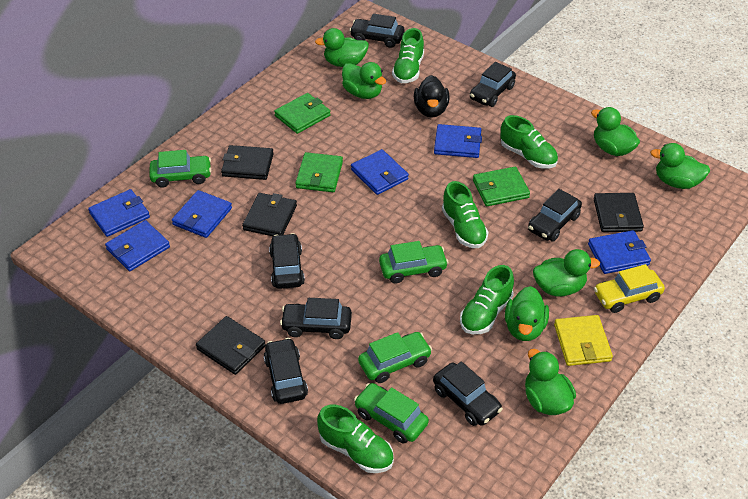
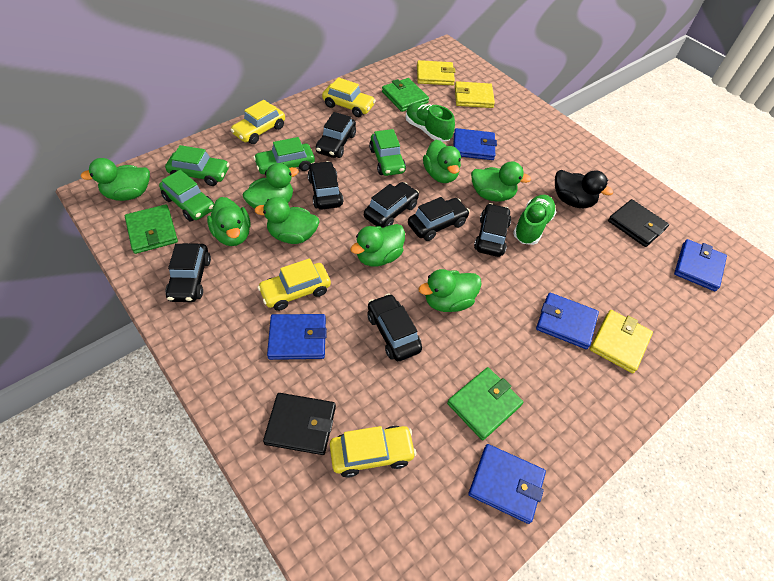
black wallet: 4 -> 2
blue wallet: 6 -> 5
green duck: 7 -> 8
green shoe: 5 -> 2
yellow car: 1 -> 4
yellow wallet: 1 -> 3

